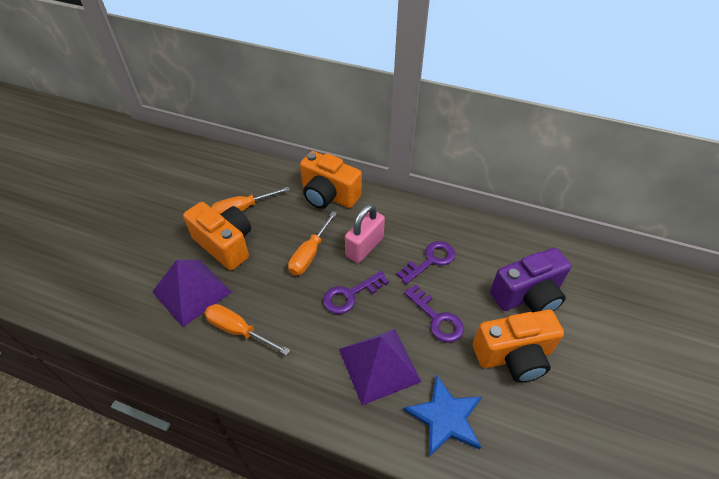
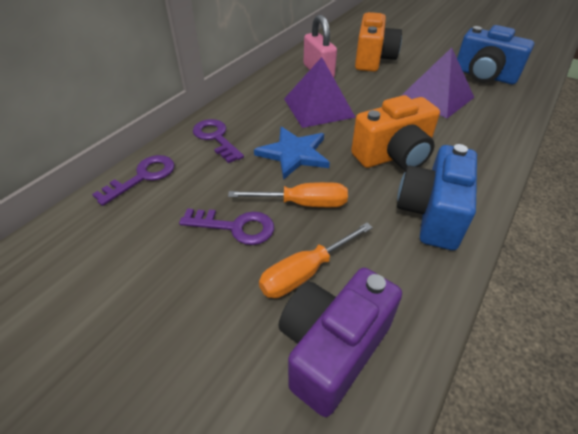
blue camera: 0 -> 2
orange camera: 3 -> 2
orange screwdriver: 3 -> 2

